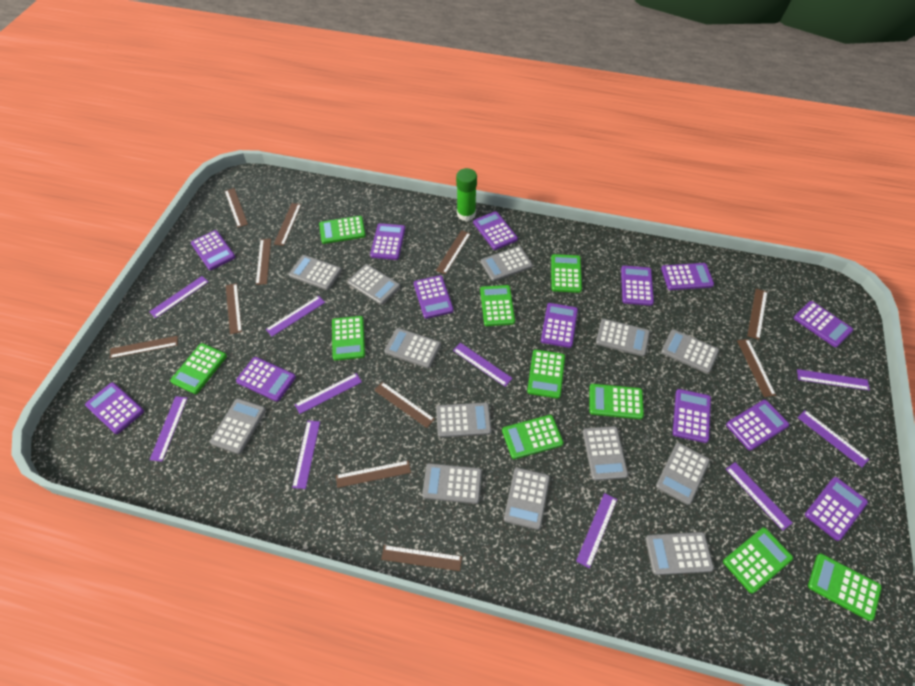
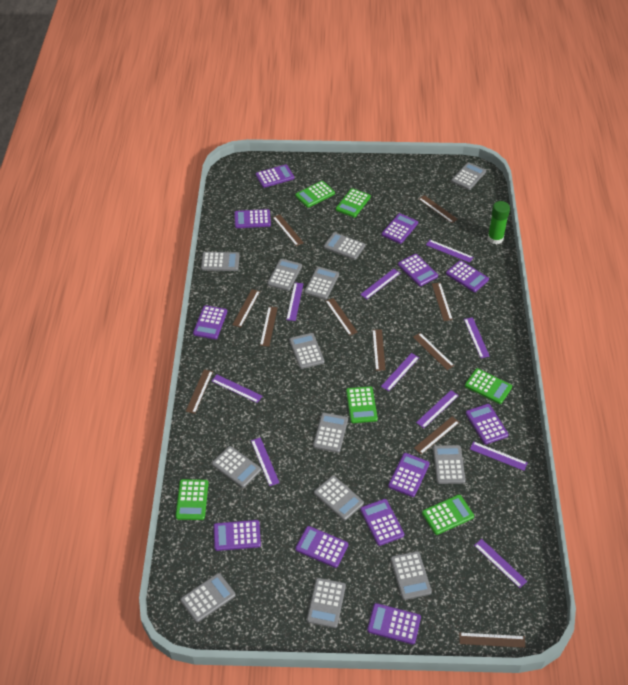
green calculator: 10 -> 6
purple calculator: 13 -> 12

